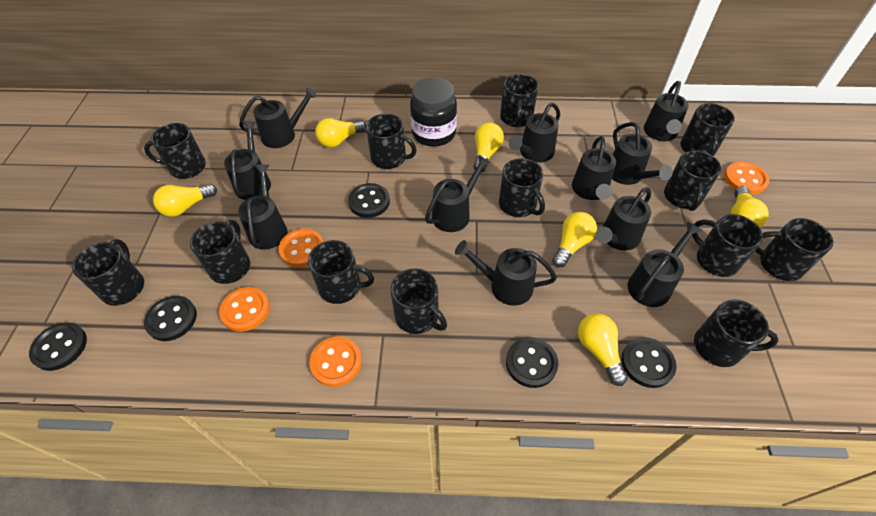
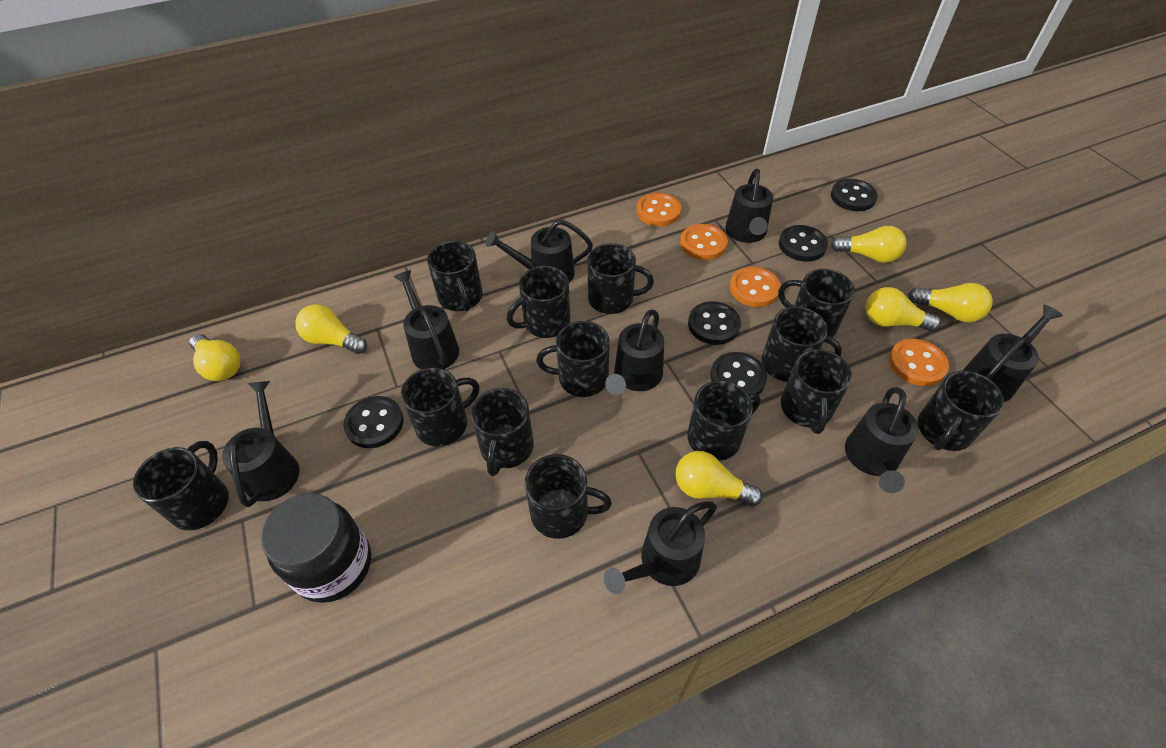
black watering can: 11 -> 8

